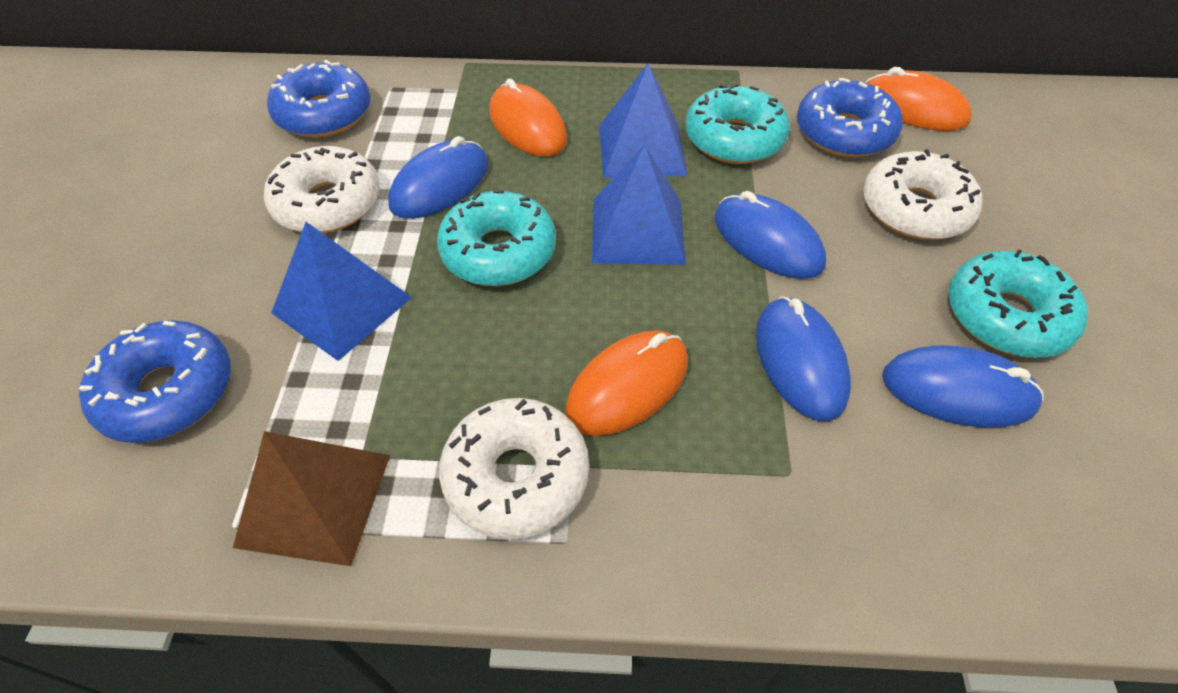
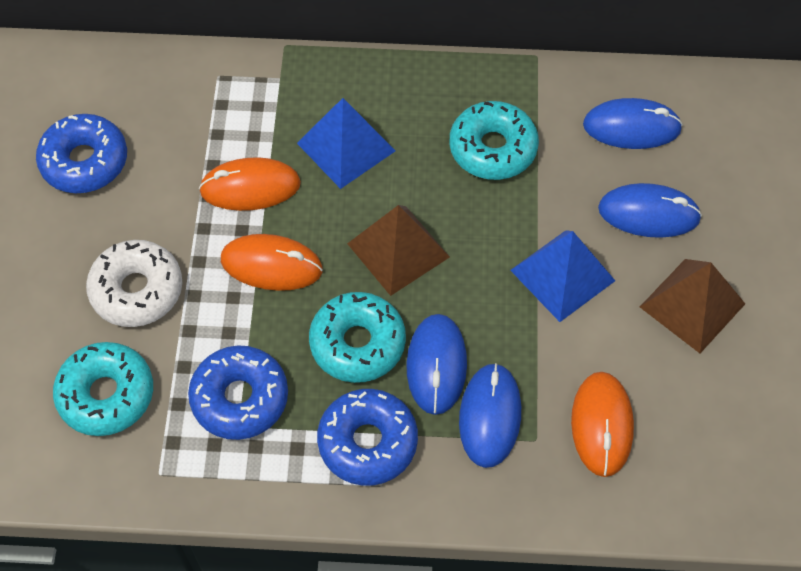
blue pyramid: 3 -> 2
brown pyramid: 1 -> 2
white donut: 3 -> 1

